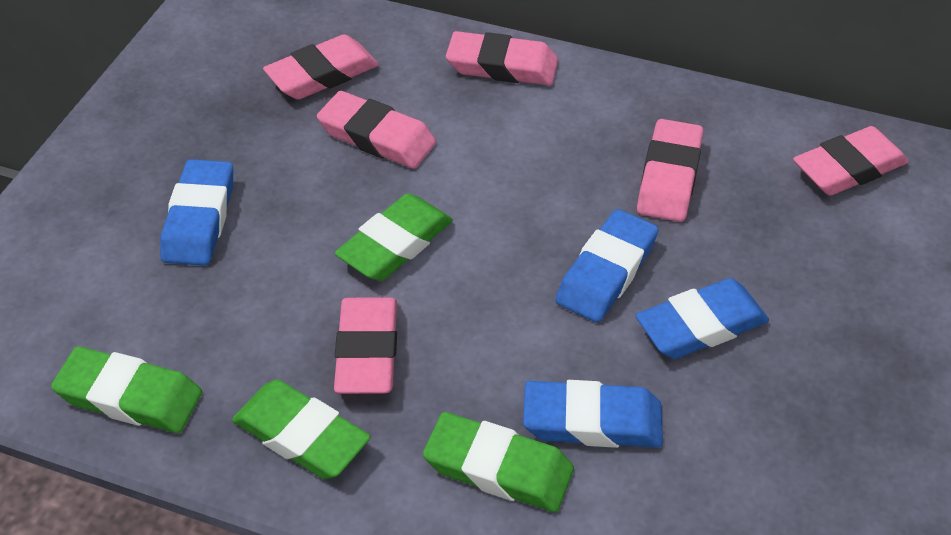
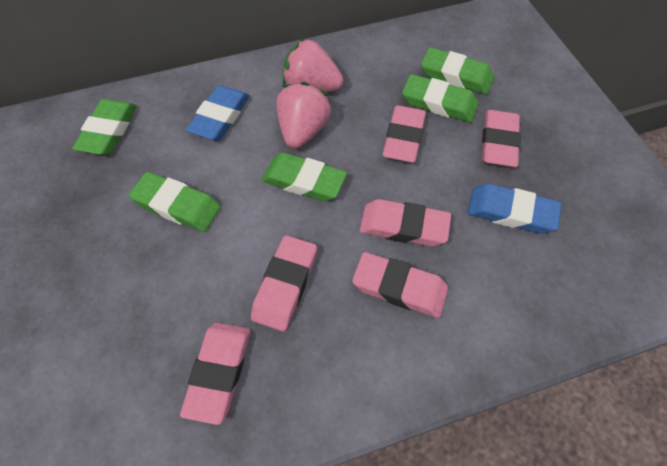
blue eraser: 4 -> 2
green eraser: 4 -> 5
pink strawberry: 0 -> 2

